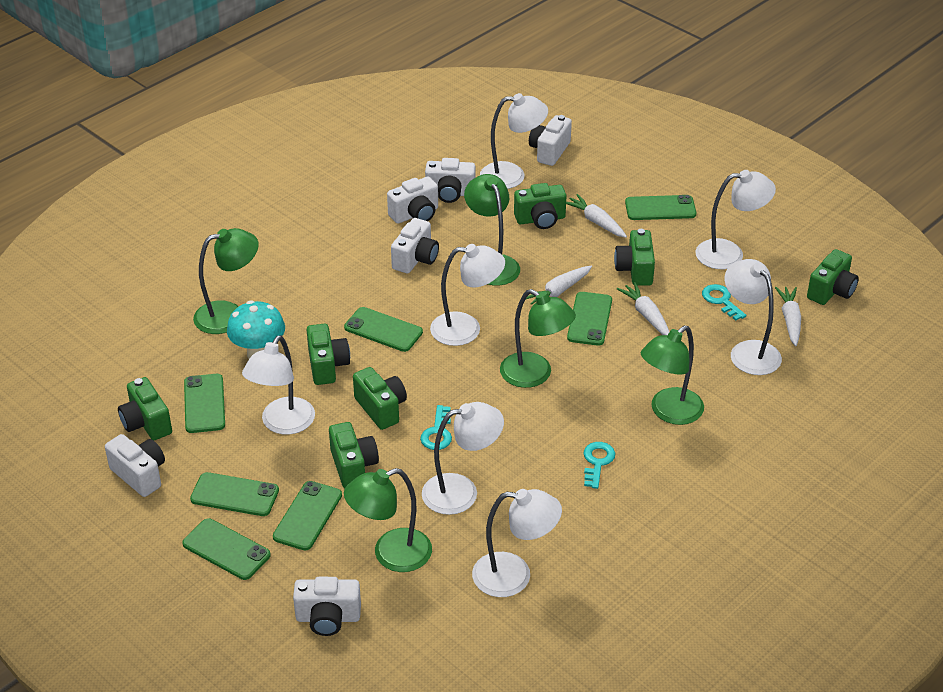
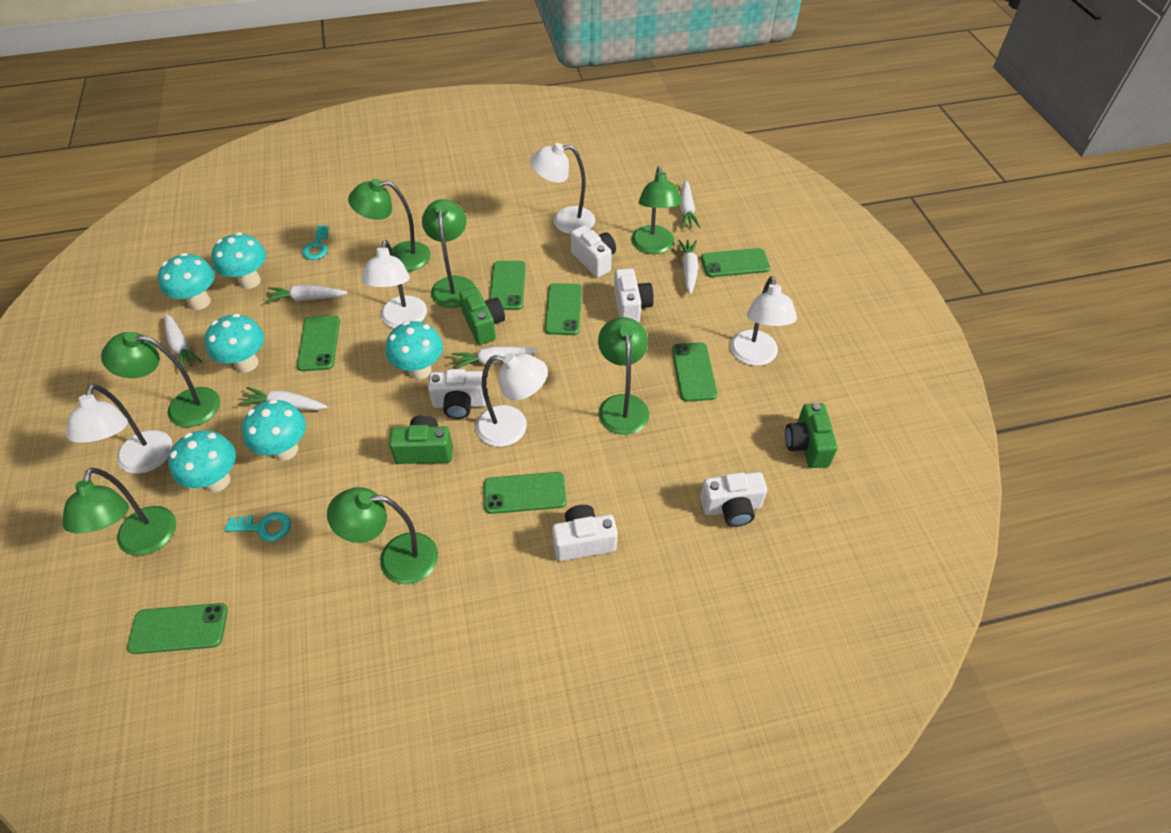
green camera: 7 -> 3
green lamp: 5 -> 7
turquoise key: 3 -> 2
turquoise mushroom: 1 -> 6
white camera: 6 -> 5
white carrot: 4 -> 6
white lamp: 7 -> 5

